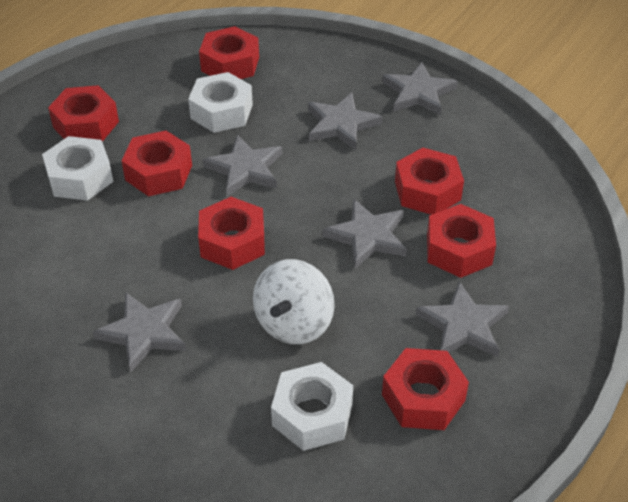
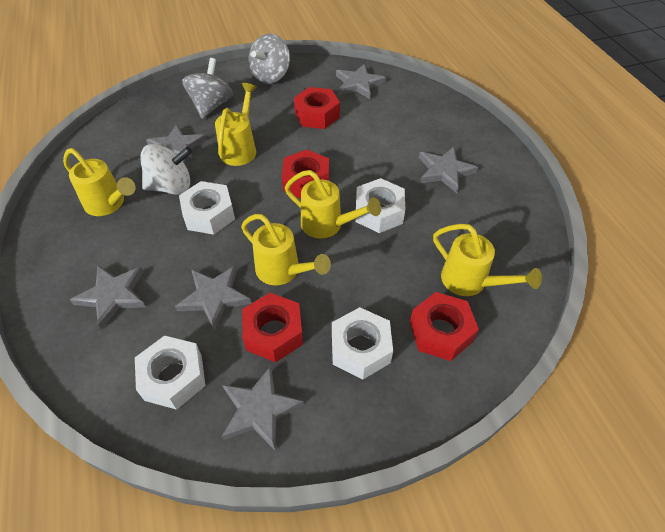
grey spinning top: 0 -> 2
red nut: 7 -> 4
white nut: 3 -> 4
yellow watering can: 0 -> 5

